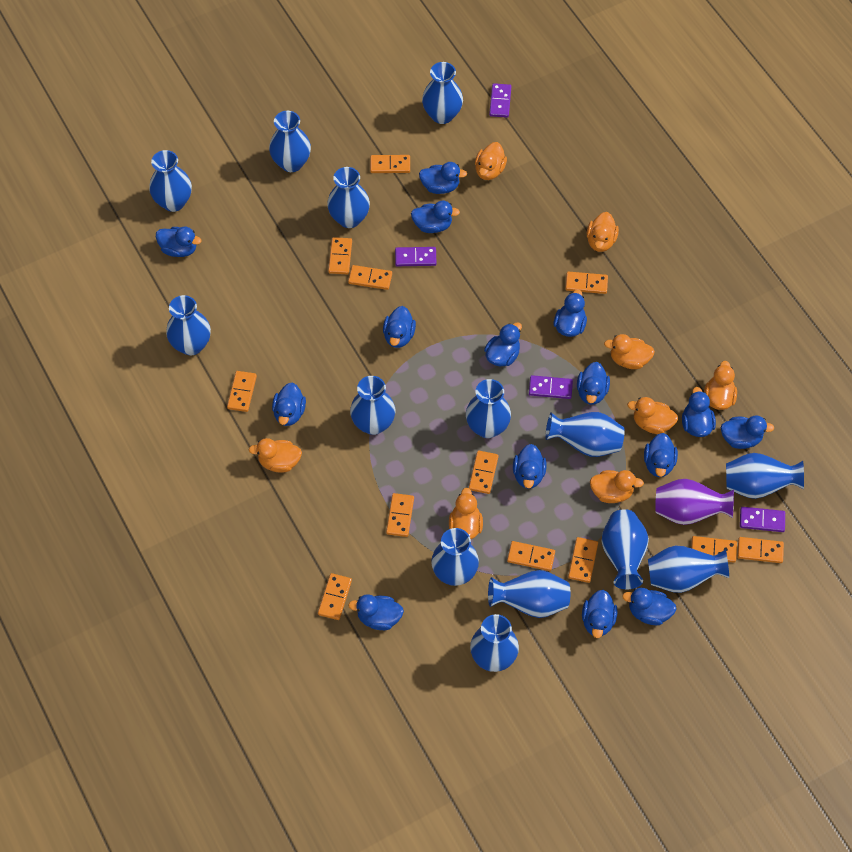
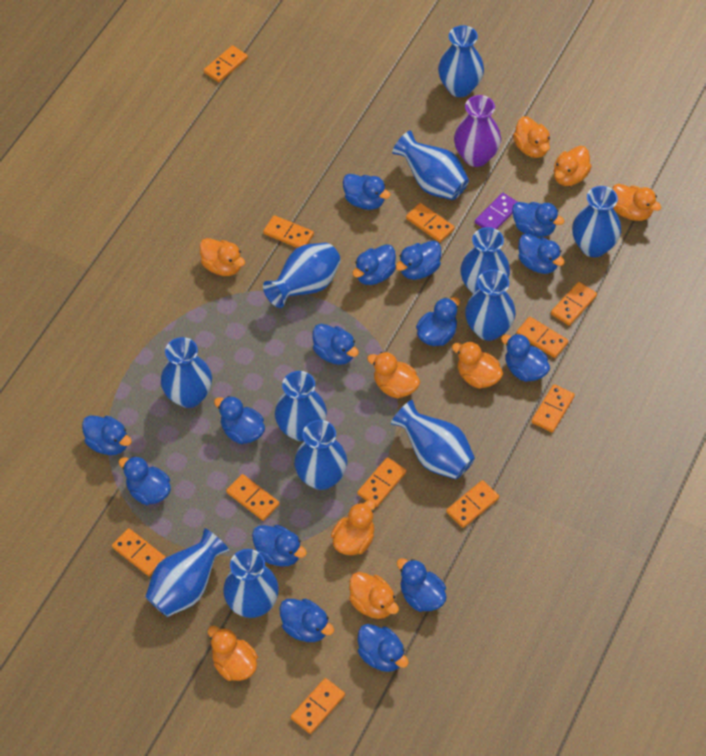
blue vase: 14 -> 12
orange domino: 12 -> 11
orange duck: 8 -> 9
purple domino: 4 -> 1

